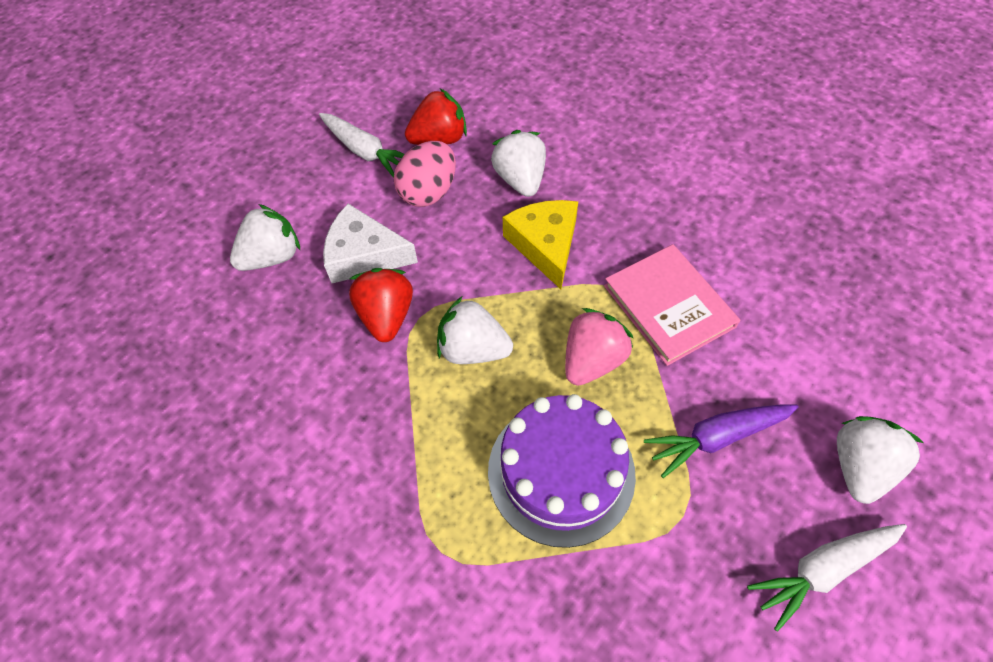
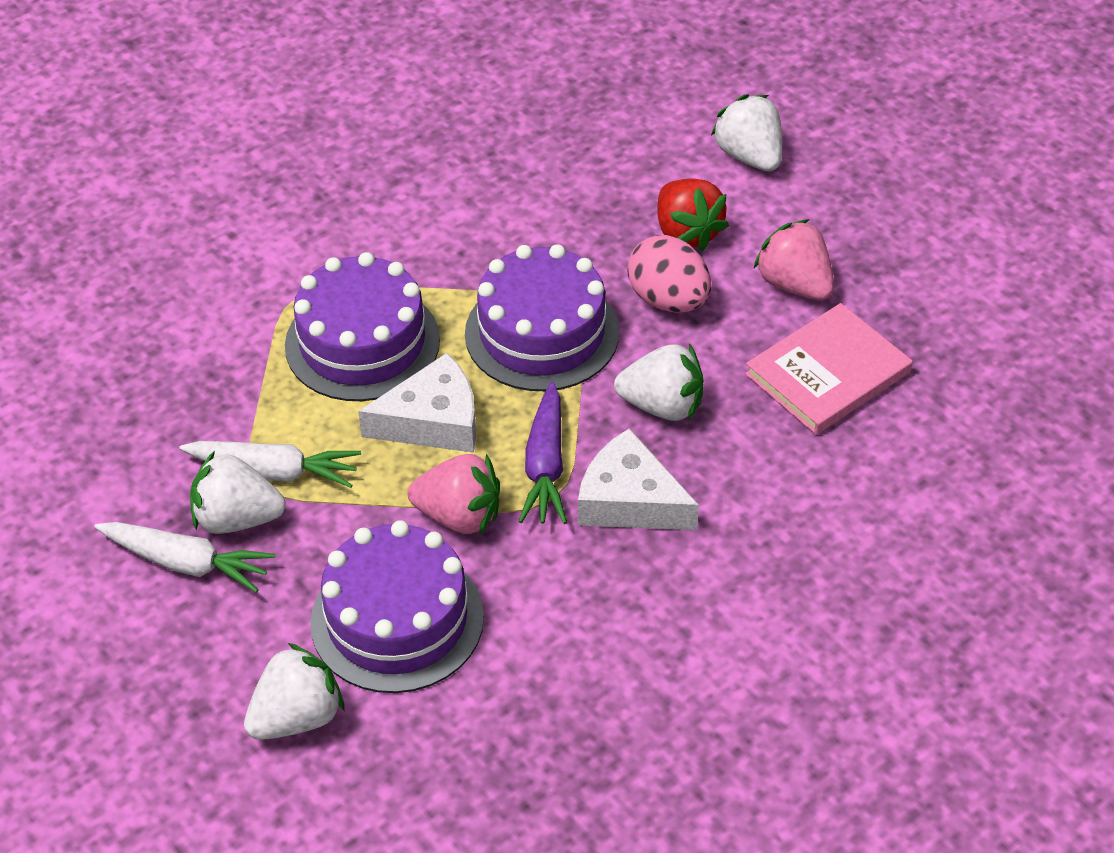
pink strawberry: 1 -> 2
purple cake: 1 -> 3
red strawberry: 2 -> 1
white cheese: 1 -> 2
yellow cheese: 1 -> 0

